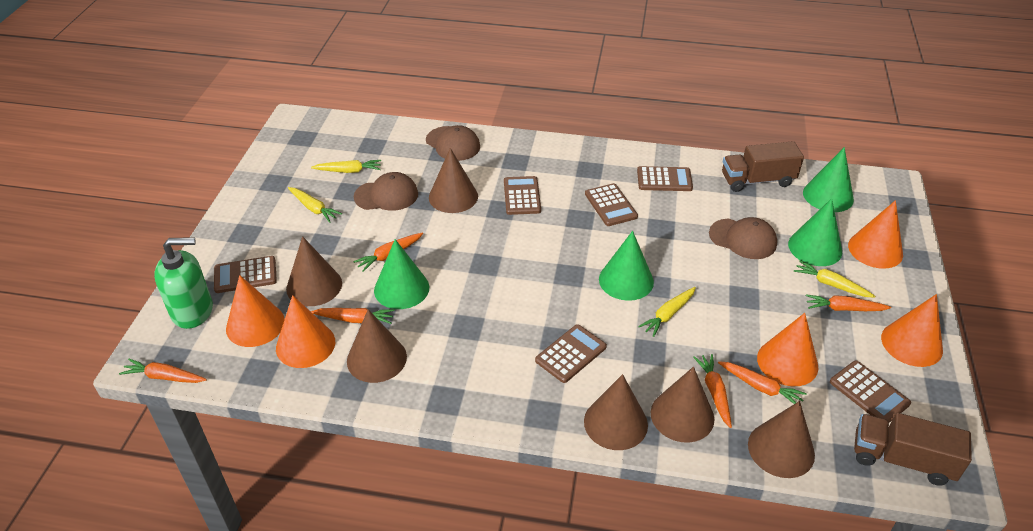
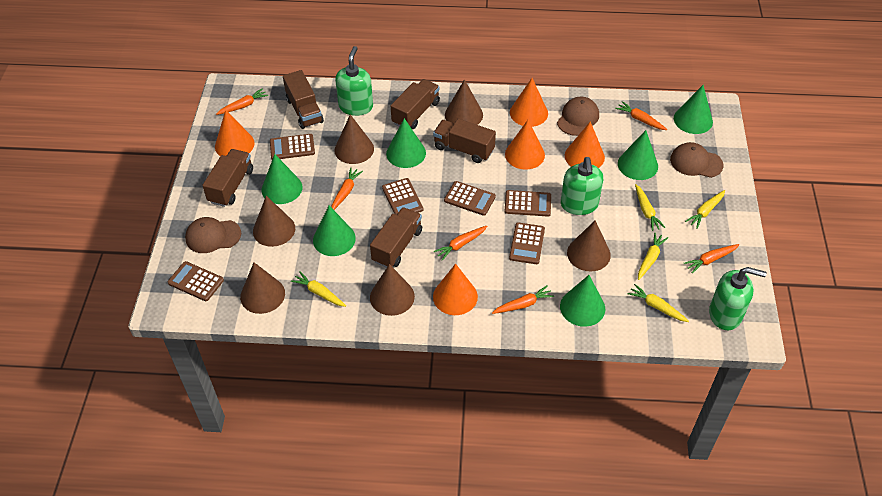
brown truck: 2 -> 5
green cone: 4 -> 6
green soap dispenser: 1 -> 3
yellow carrot: 4 -> 5

